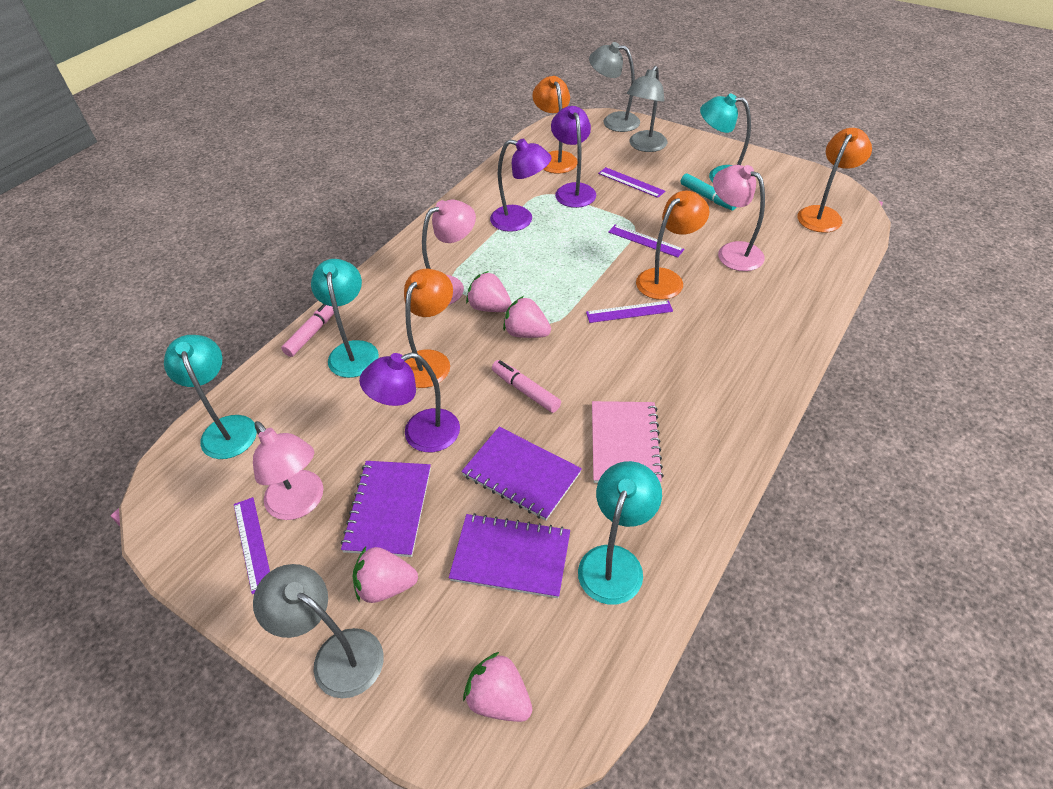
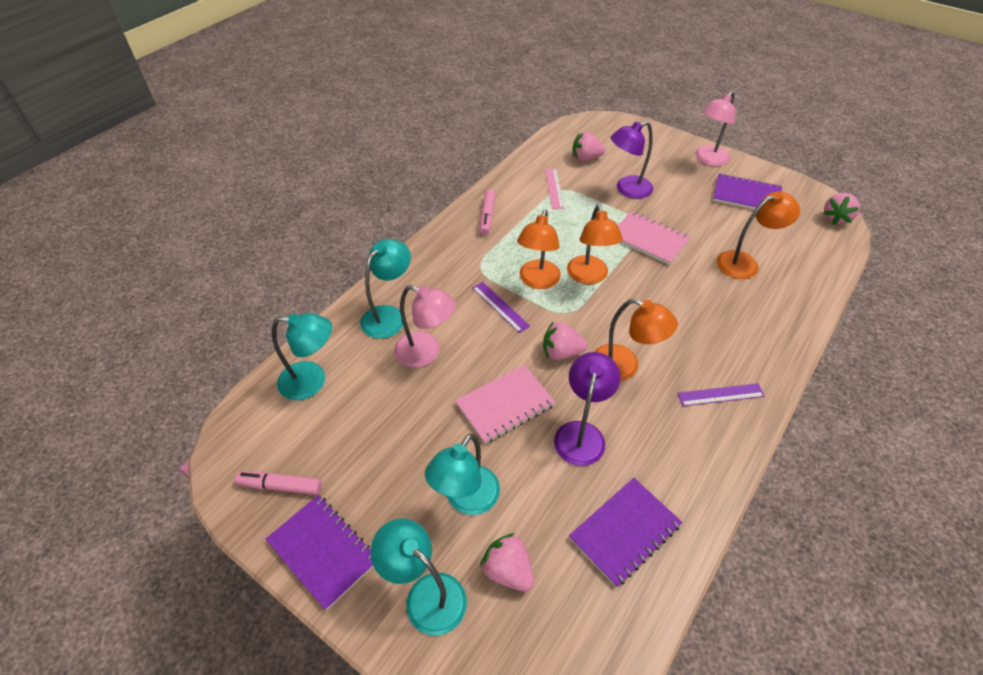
grey lamp: 3 -> 0
pink lamp: 3 -> 2
pink notebook: 1 -> 2
pink ruler: 0 -> 1
purple lamp: 3 -> 2
purple ruler: 4 -> 2
turquoise marker: 1 -> 0

